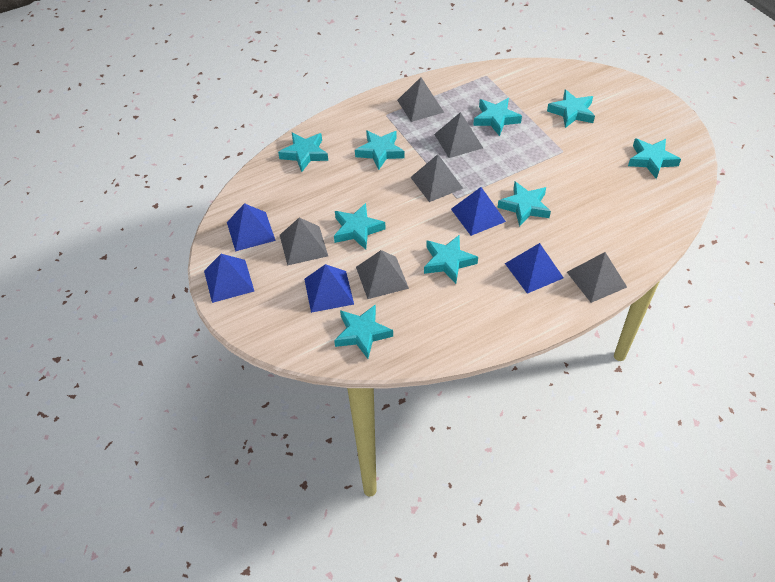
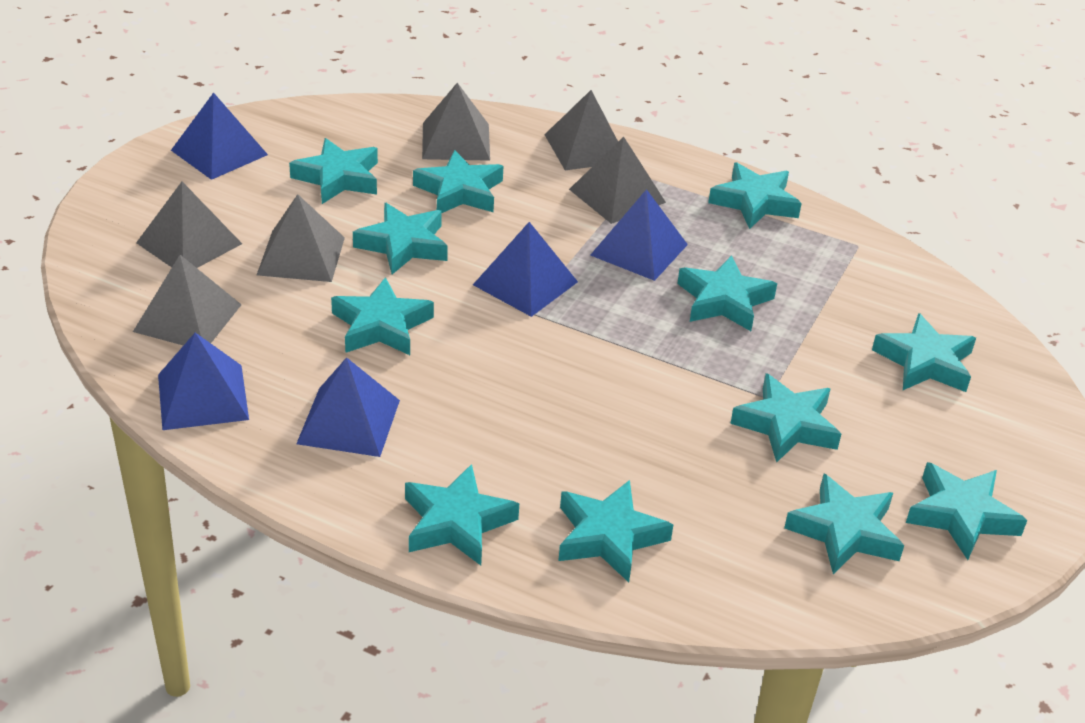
turquoise star: 9 -> 12

